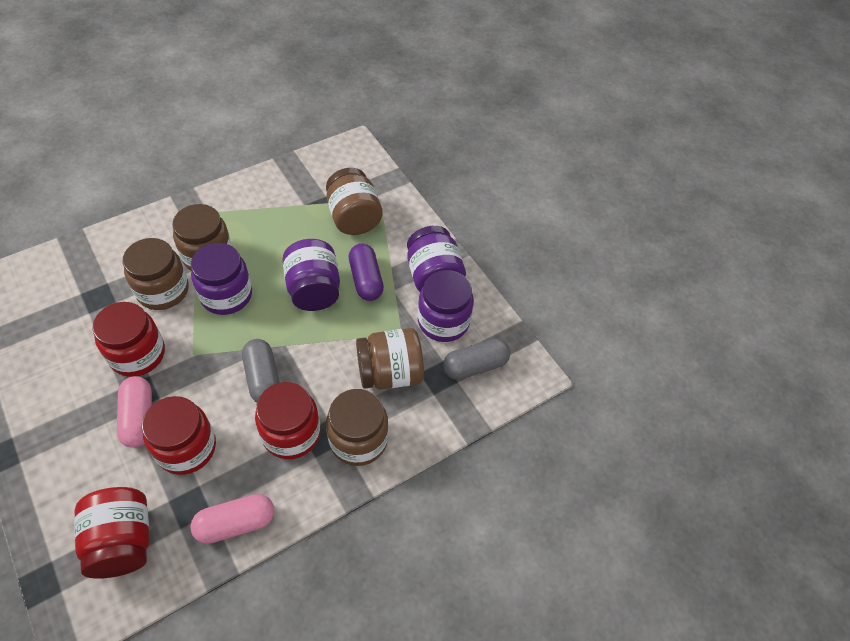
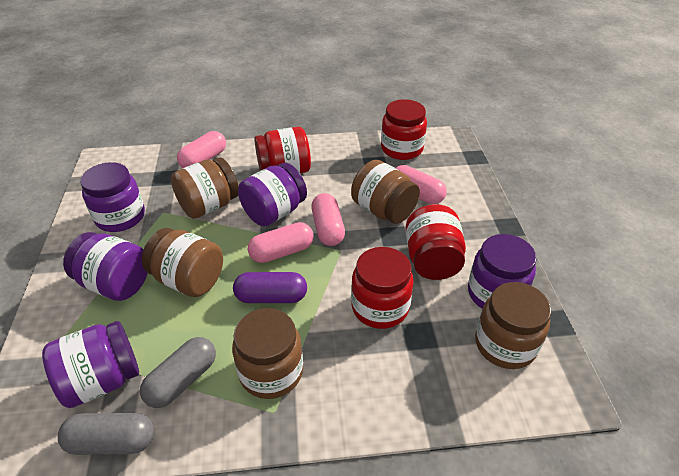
pink capsule: 2 -> 4
purple jar: 4 -> 5

